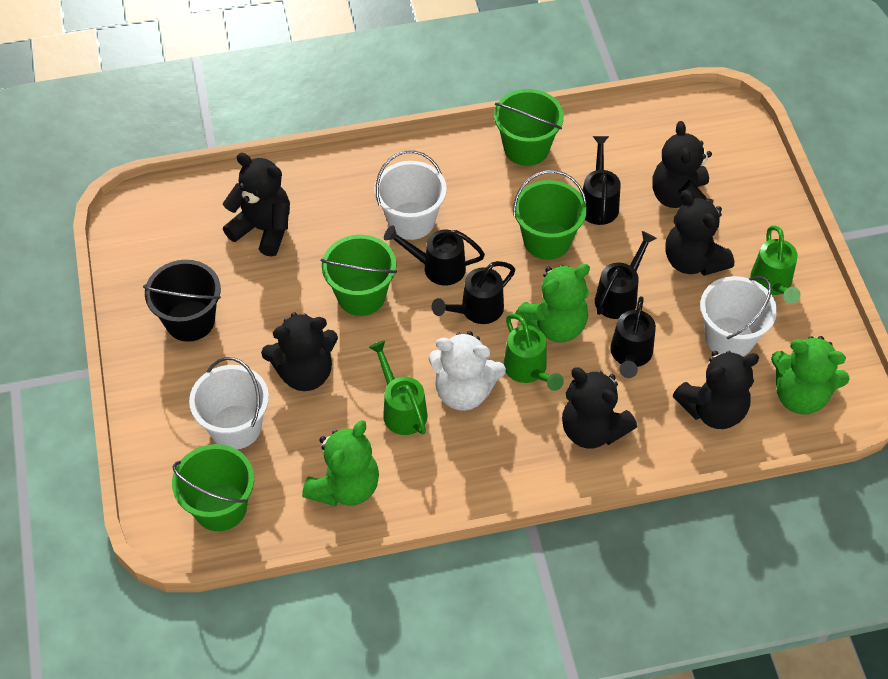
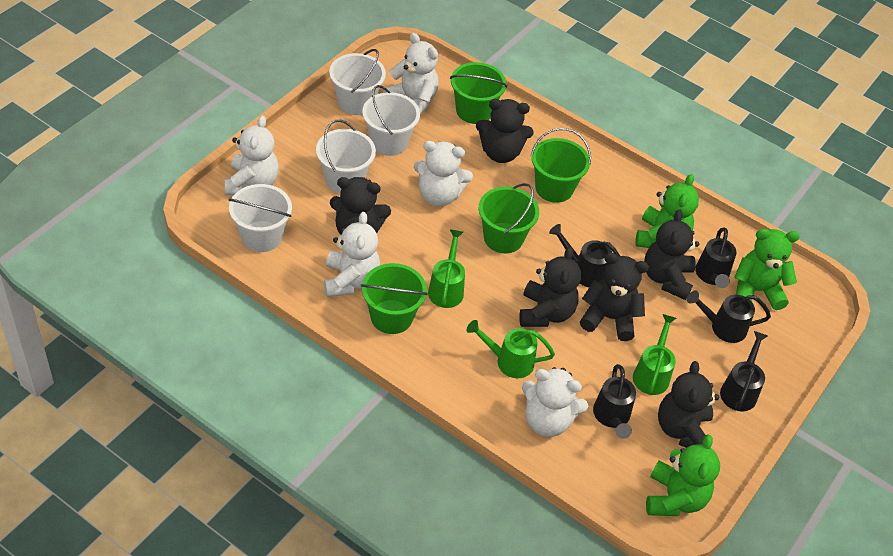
black bucket: 1 -> 0
white bucket: 3 -> 4
white teddy bear: 1 -> 5

